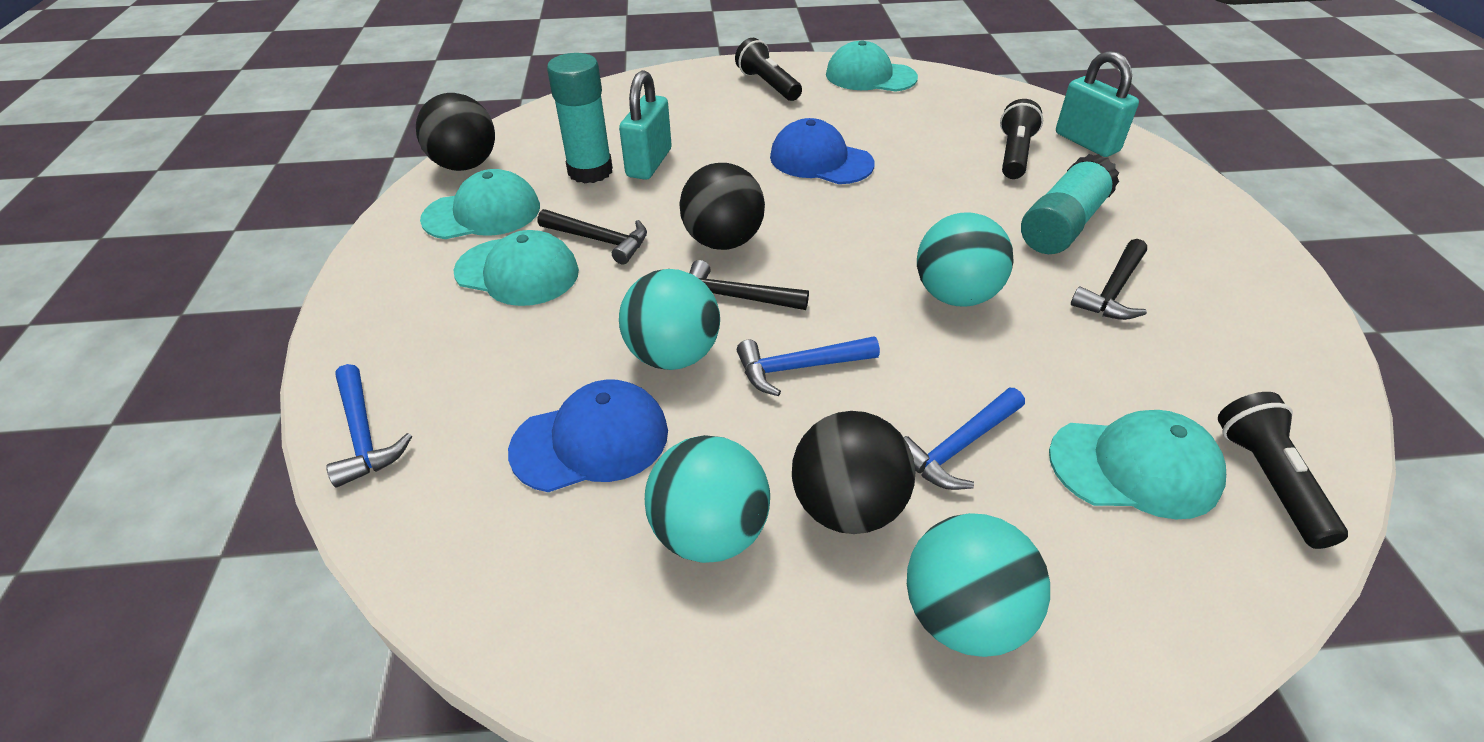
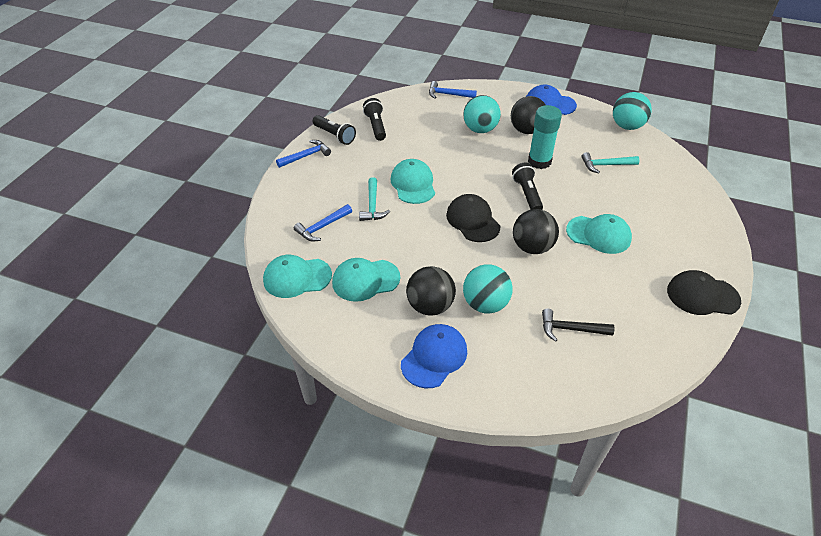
black cap: 0 -> 2
black hammer: 3 -> 1
turquoise ball: 4 -> 3
turquoise glue stick: 2 -> 1
turquoise hammer: 0 -> 2
turquoise padlock: 2 -> 0

